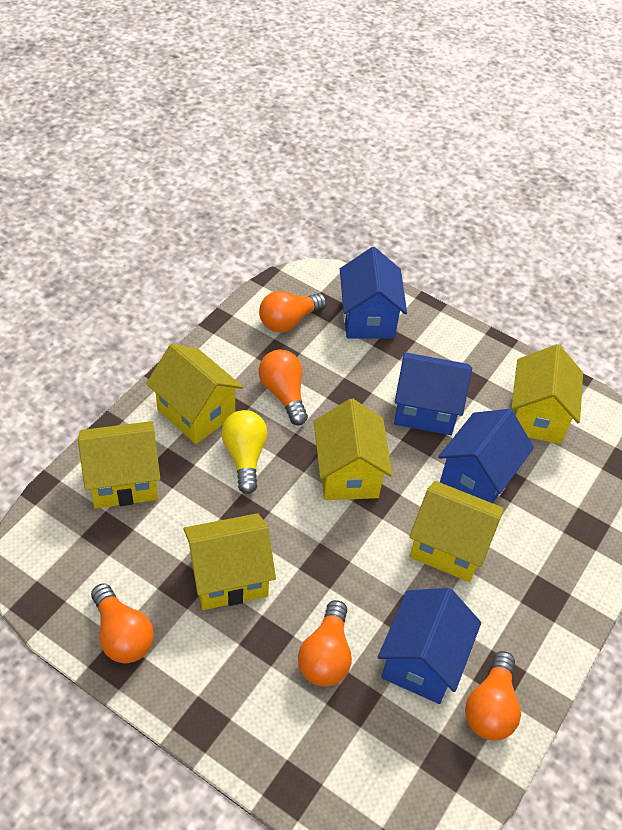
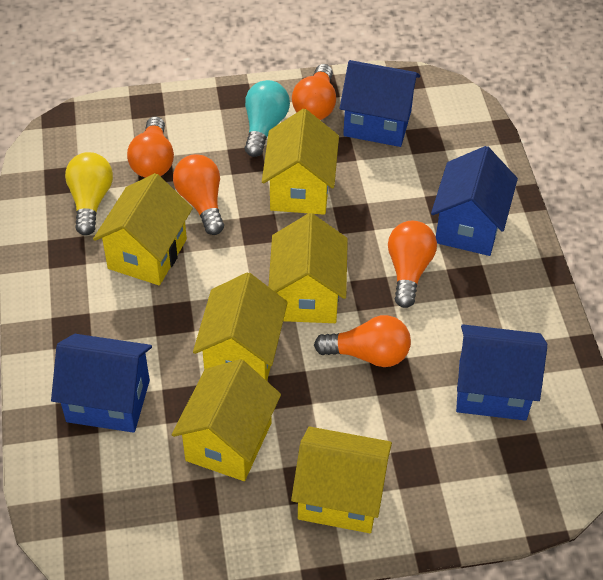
turquoise light bulb: 0 -> 1

